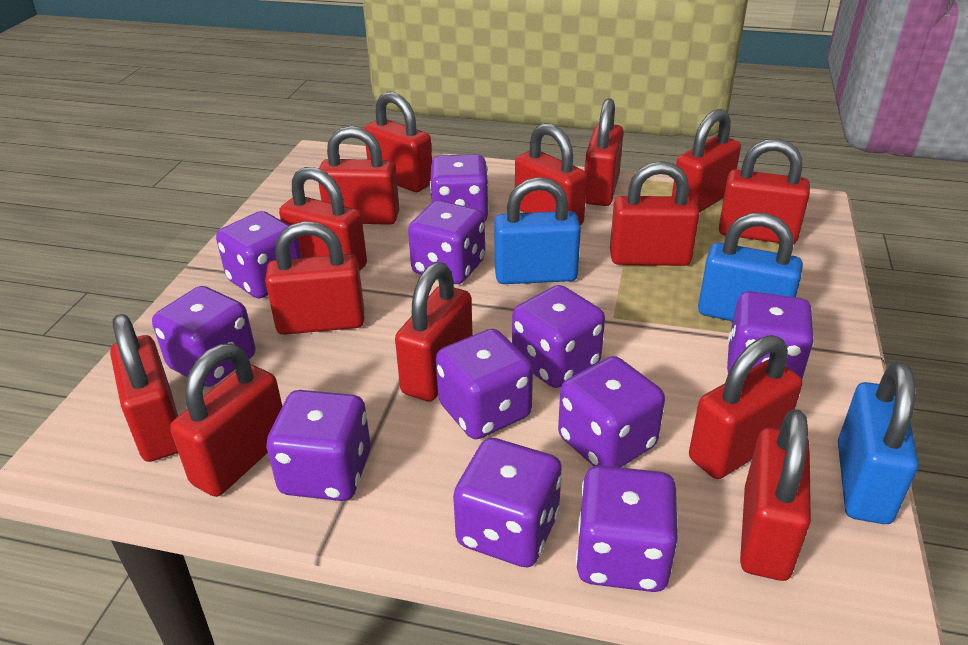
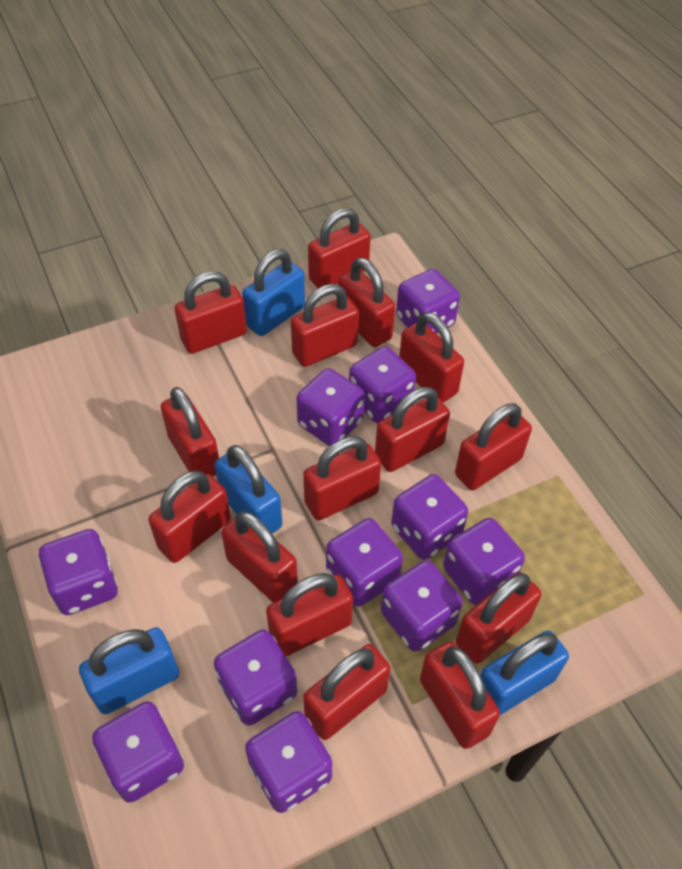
blue padlock: 3 -> 4
red padlock: 14 -> 15

